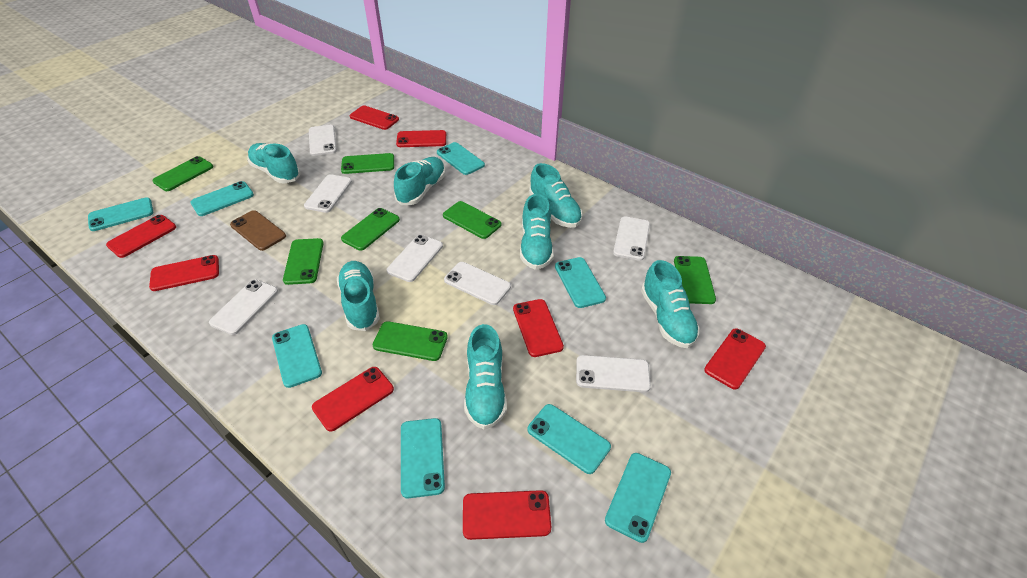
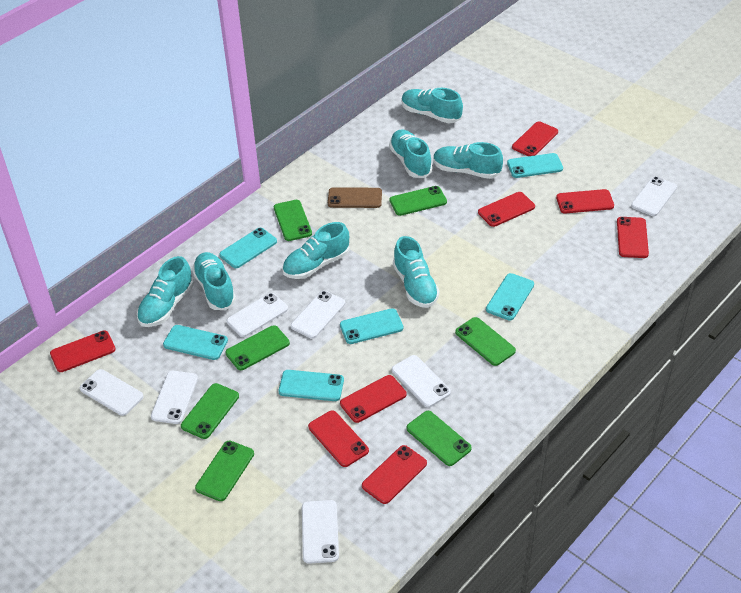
turquoise phone: 8 -> 6

